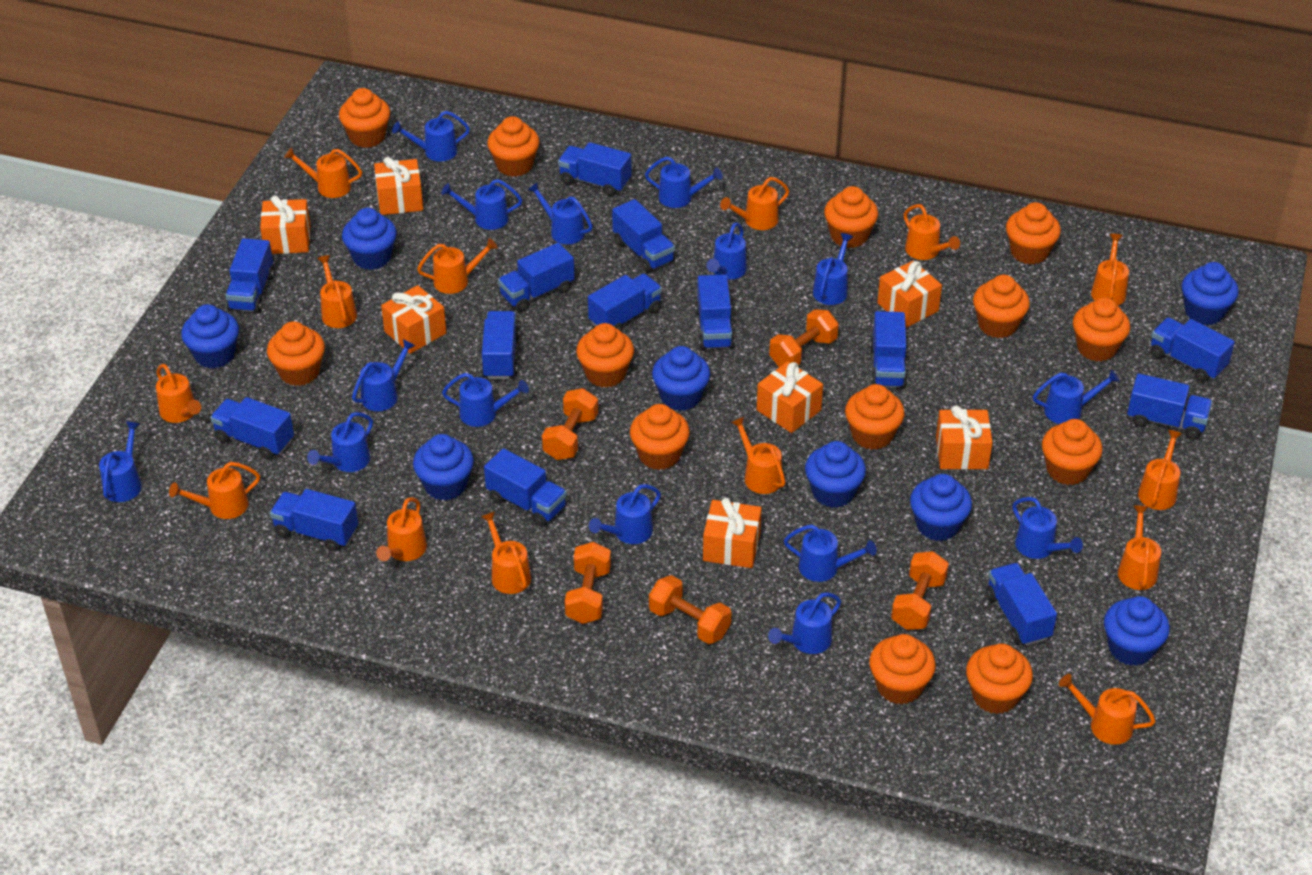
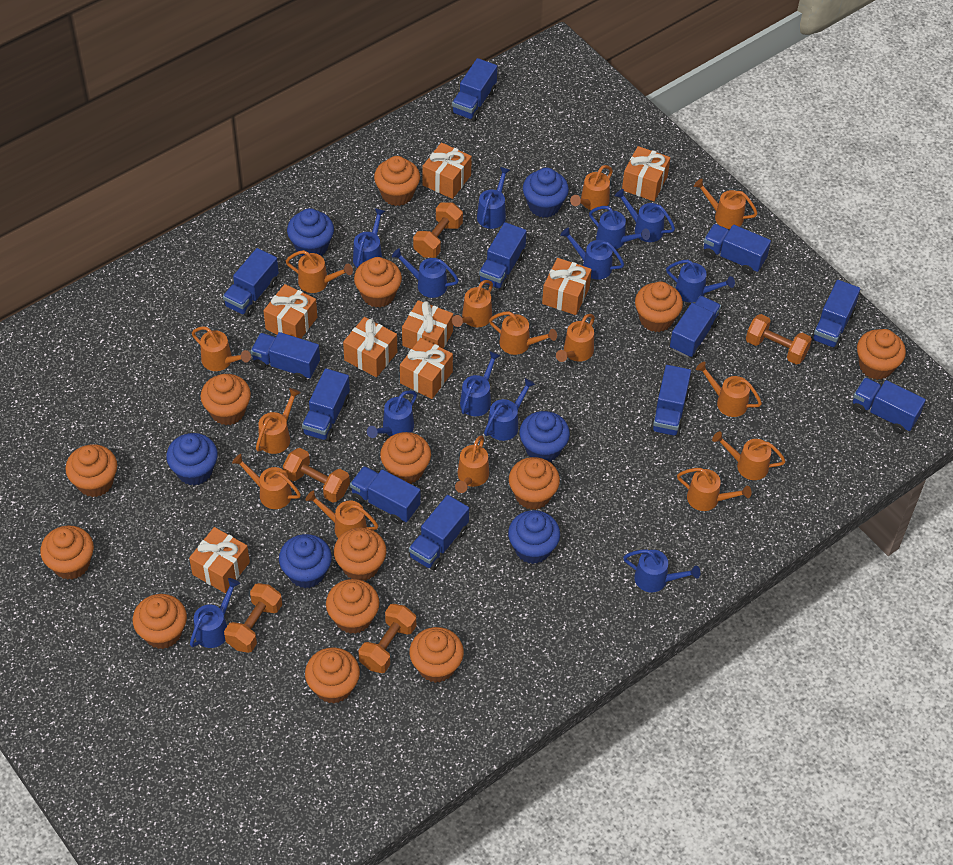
blue cupcake: 8 -> 6
blue truck: 14 -> 12
blue watering can: 15 -> 12
orange cupcake: 13 -> 14
orange gift: 7 -> 8

